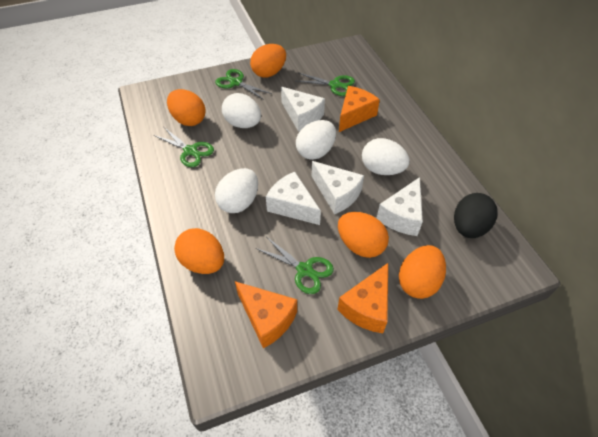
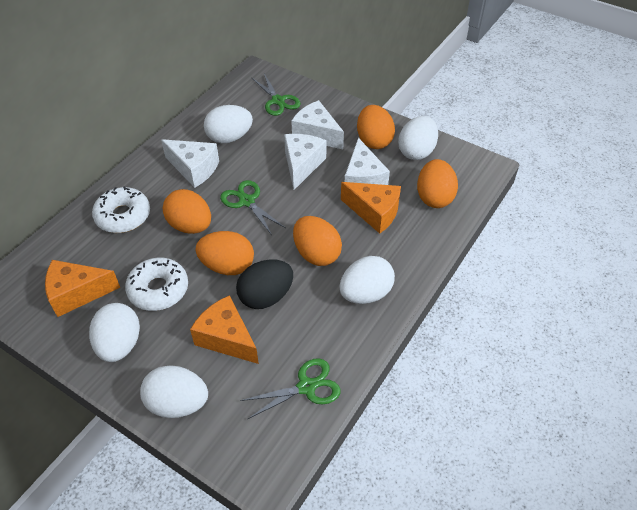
green scissors: 4 -> 3
white donut: 0 -> 2
white egg: 4 -> 5

